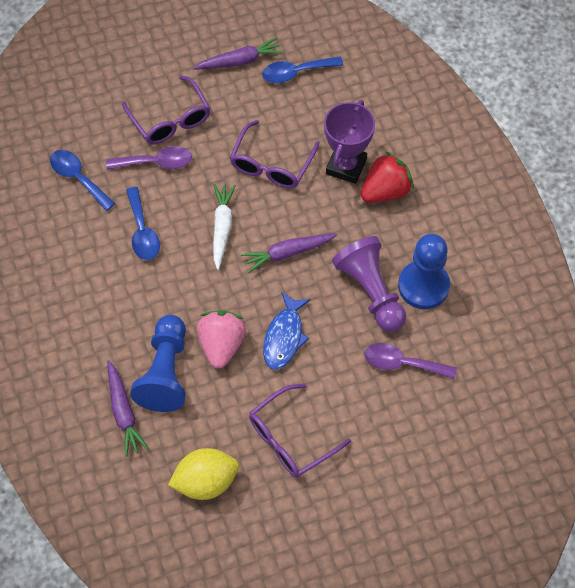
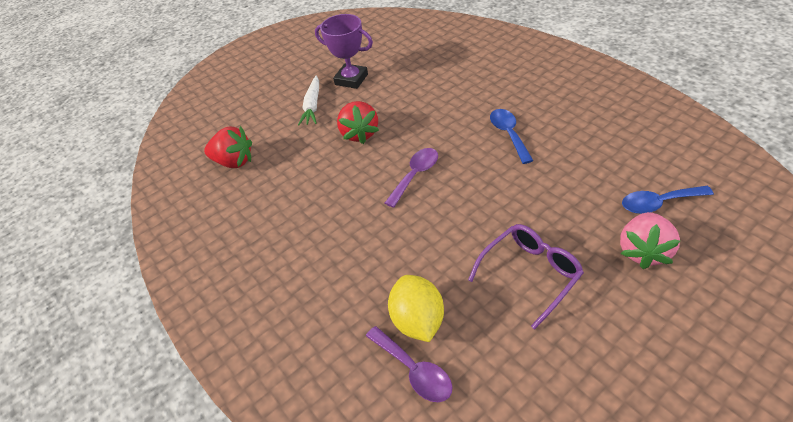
blue fish: 1 -> 0
blue pawn: 2 -> 0
blue spoon: 3 -> 2
purple carrot: 3 -> 0
purple glasses: 3 -> 1
purple pawn: 1 -> 0
red strawberry: 1 -> 2

